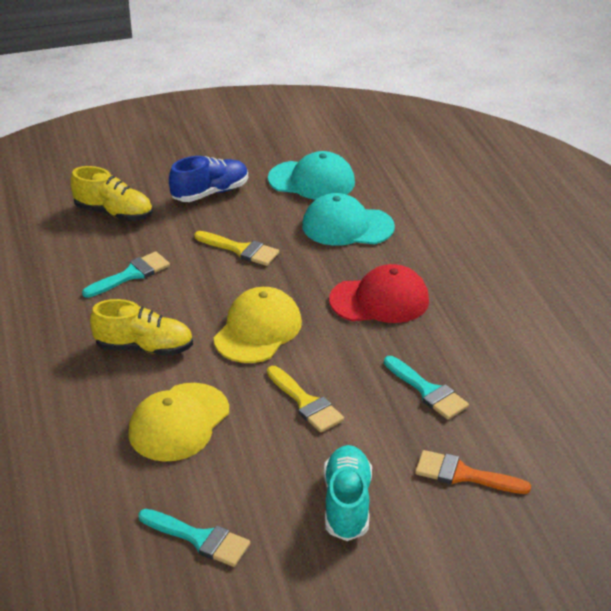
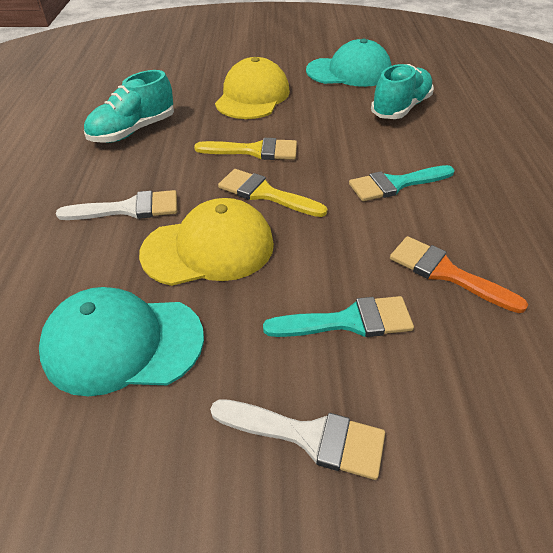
blue shoe: 1 -> 0
red cap: 1 -> 0
turquoise brush: 3 -> 2
turquoise shoe: 1 -> 2
white brush: 0 -> 2
yellow shoe: 2 -> 0

